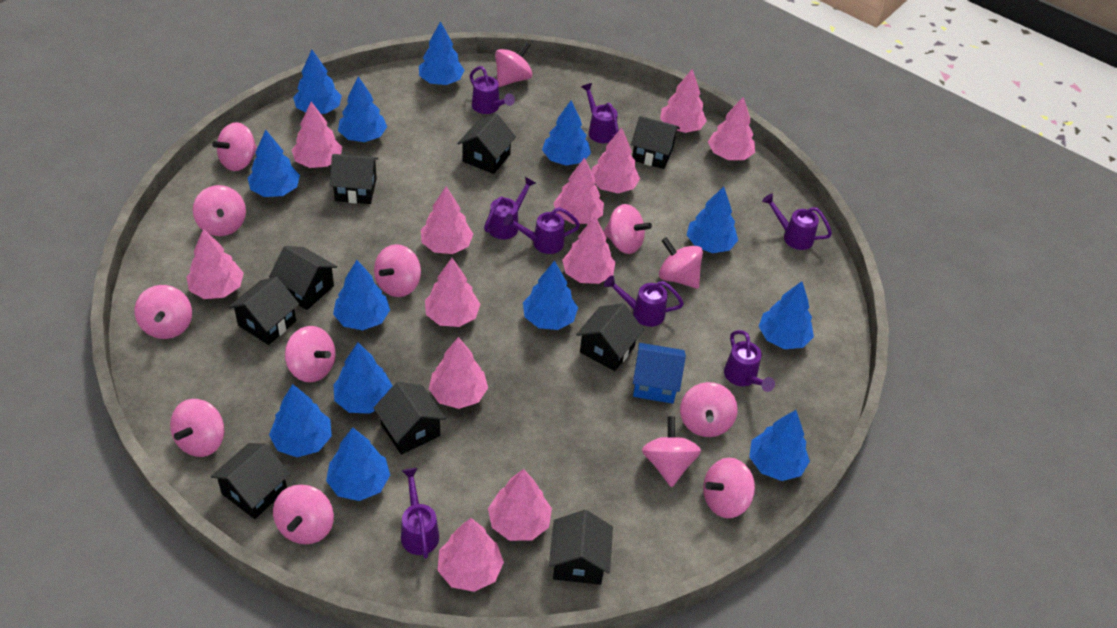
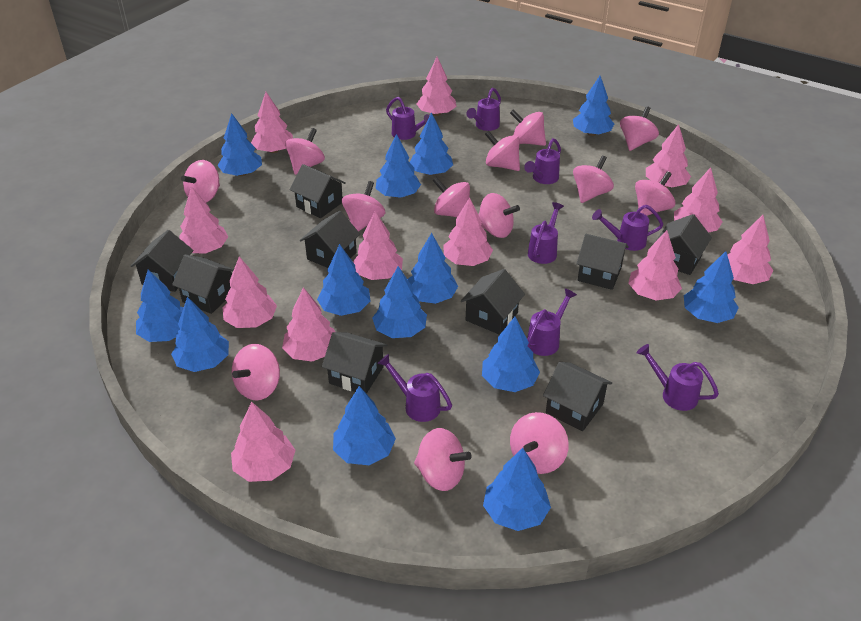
blue house: 1 -> 0

